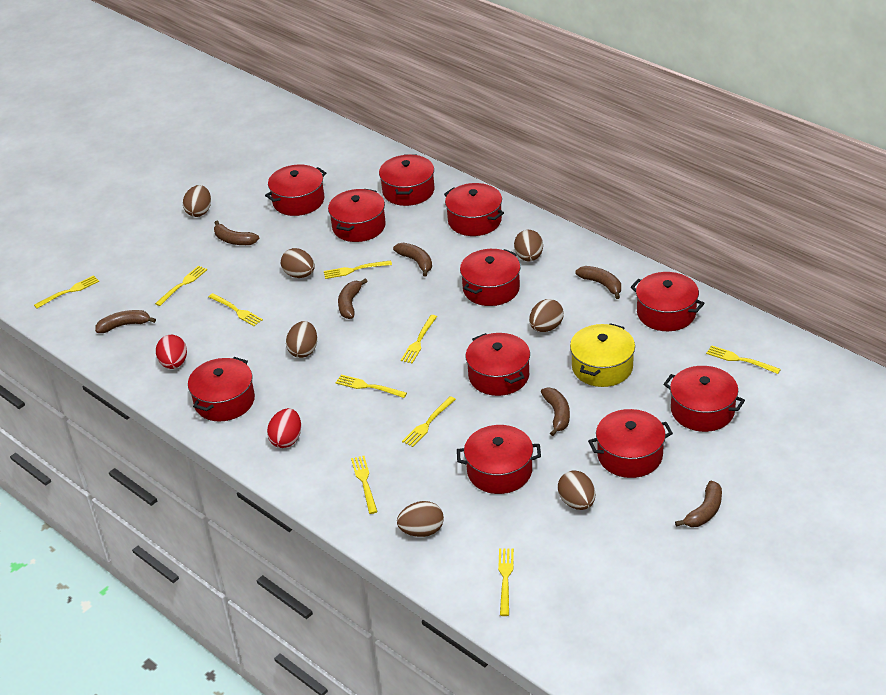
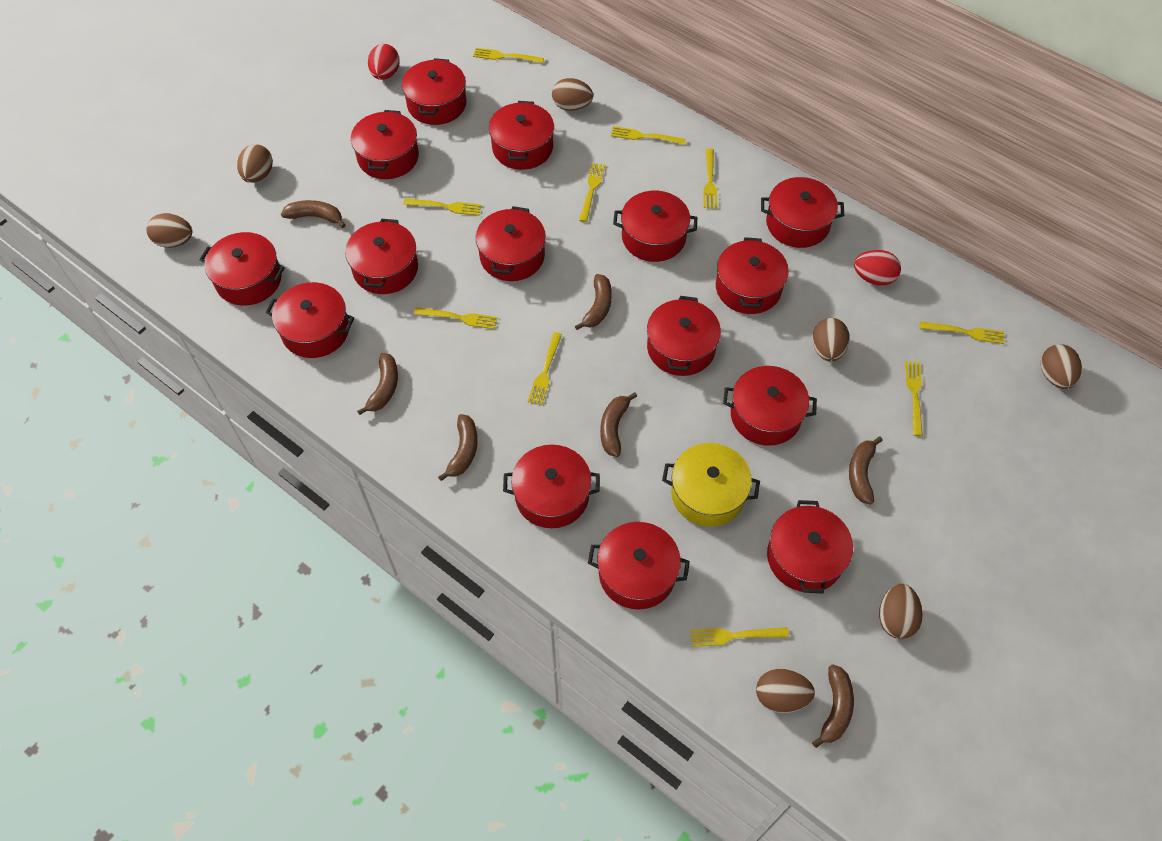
red pot: 11 -> 15

